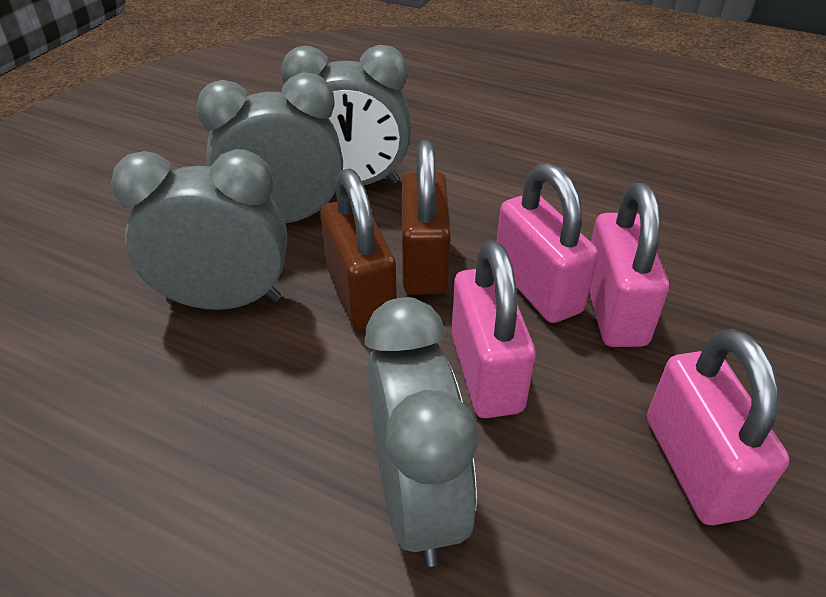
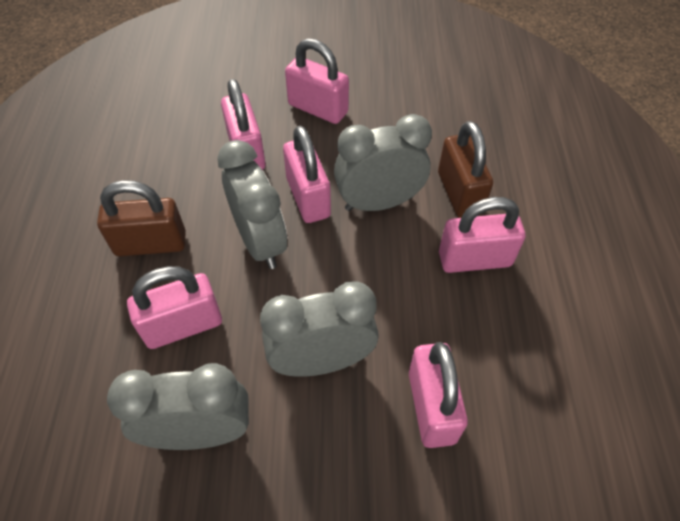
pink padlock: 4 -> 6

